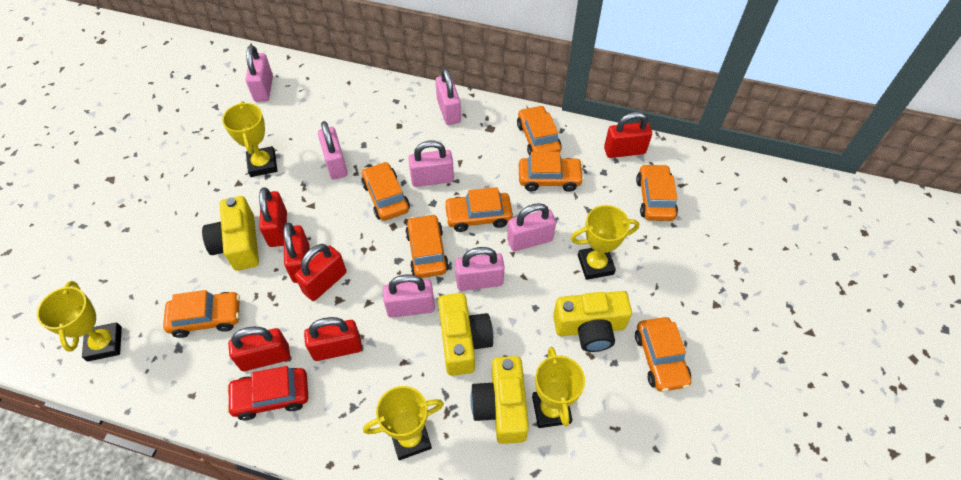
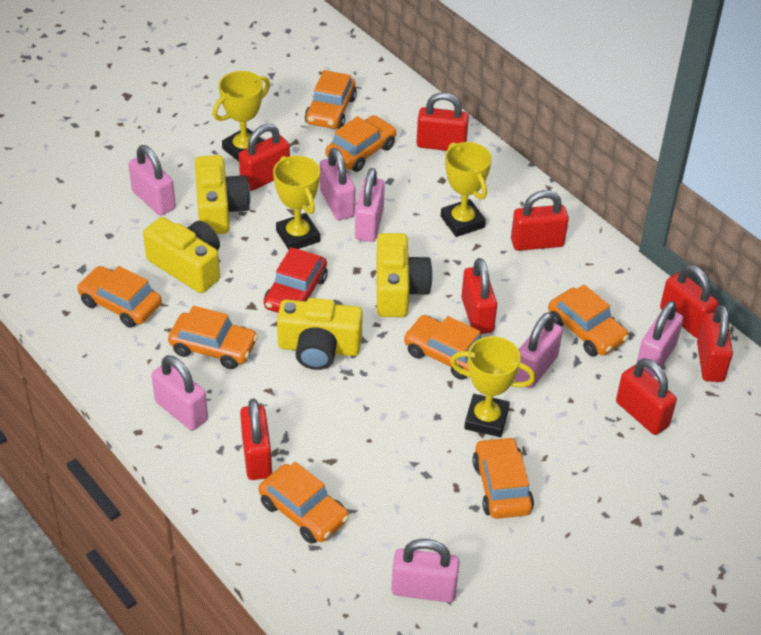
red padlock: 6 -> 8
yellow trophy: 5 -> 4

